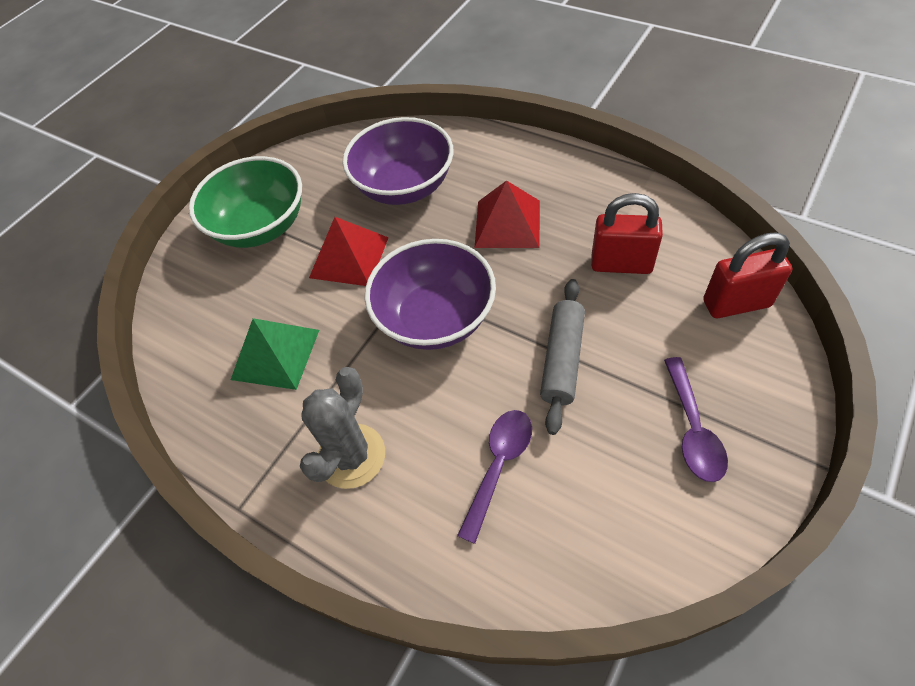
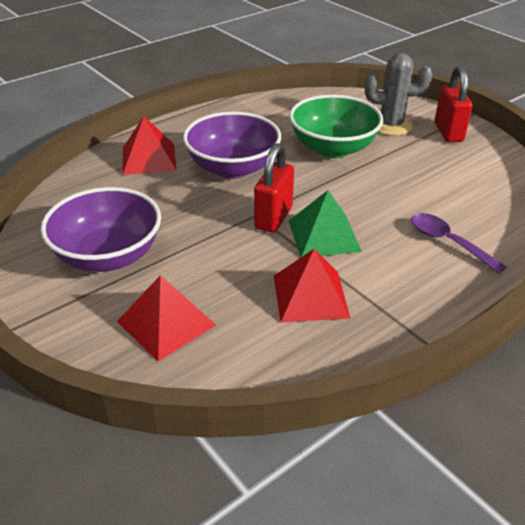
grey rolling pin: 1 -> 0
purple spoon: 2 -> 1
red pyramid: 2 -> 3

